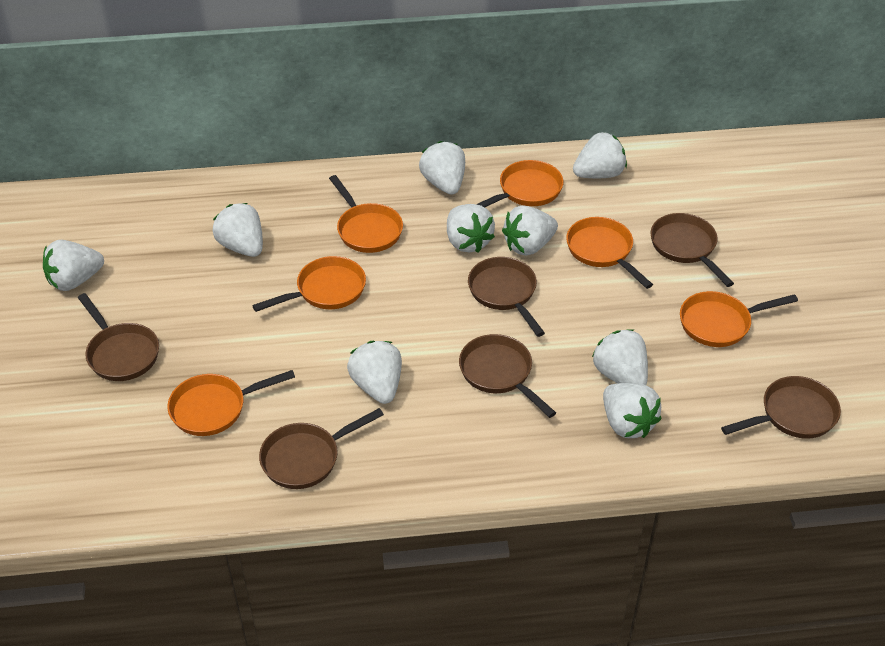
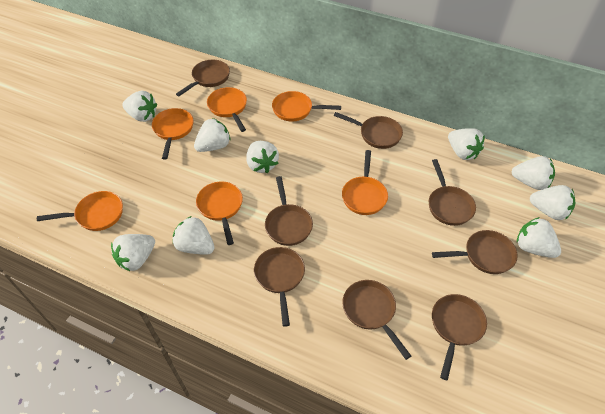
brown pan: 6 -> 8

